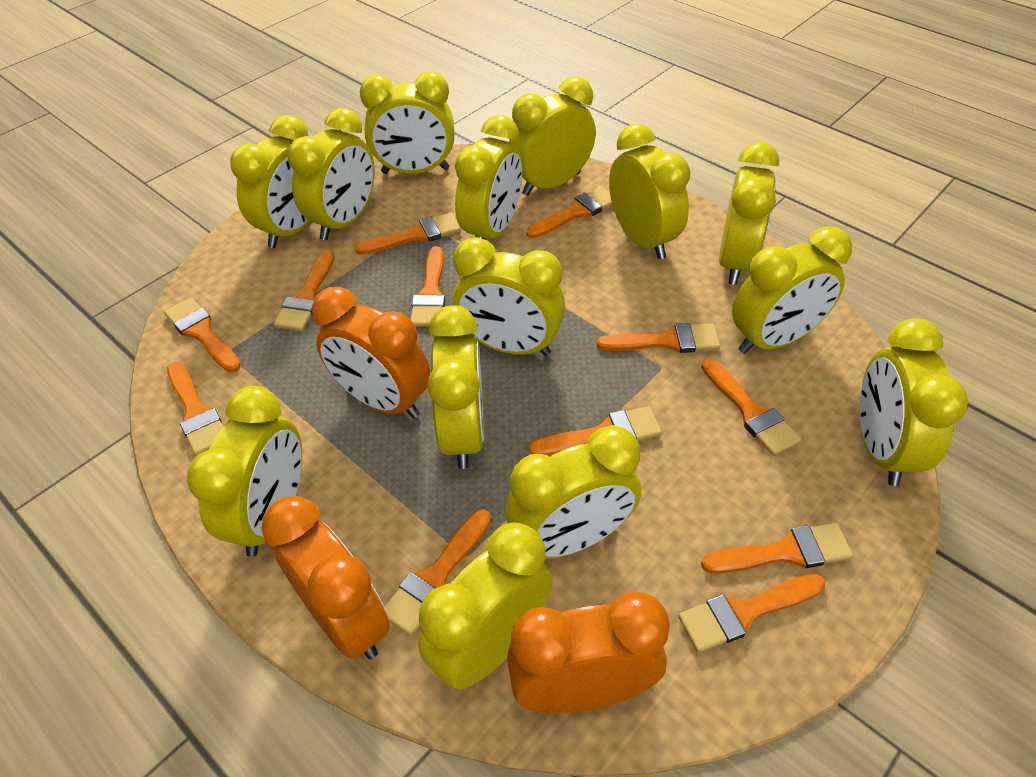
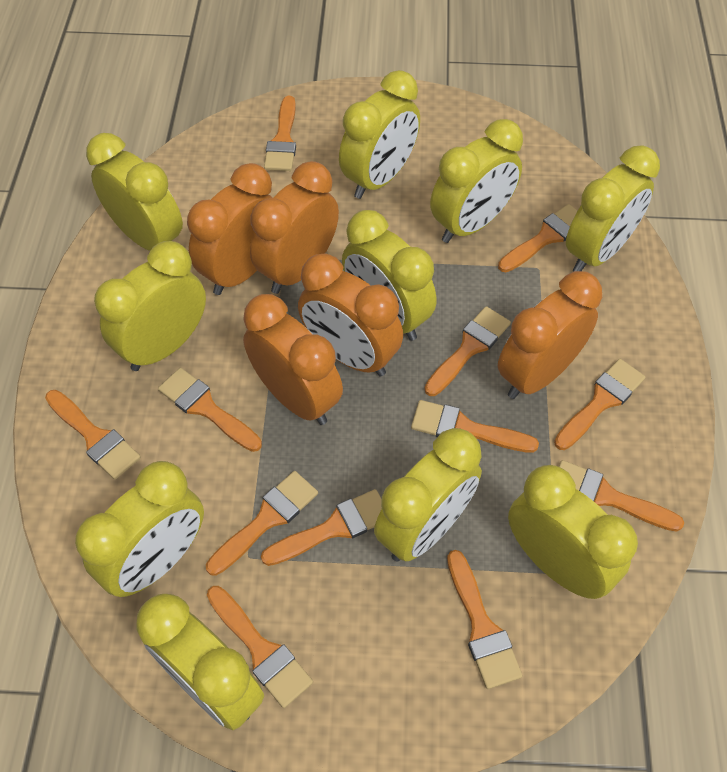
orange clock: 3 -> 5
yellow clock: 14 -> 10

